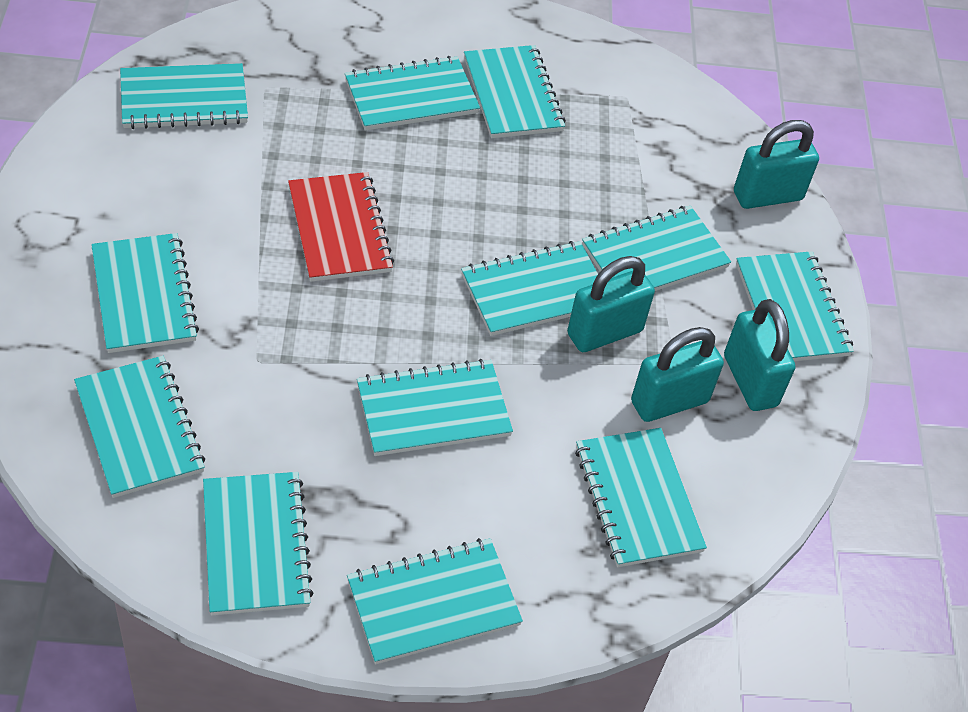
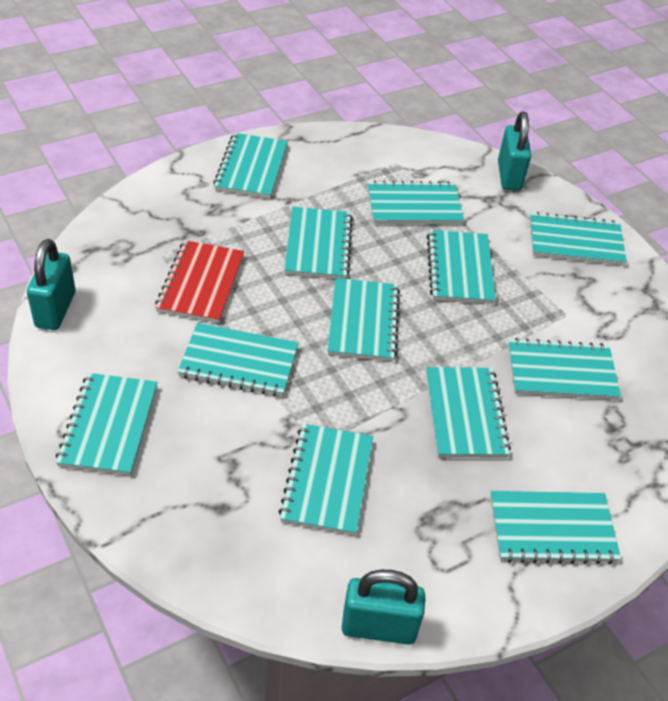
turquoise padlock: 4 -> 3

